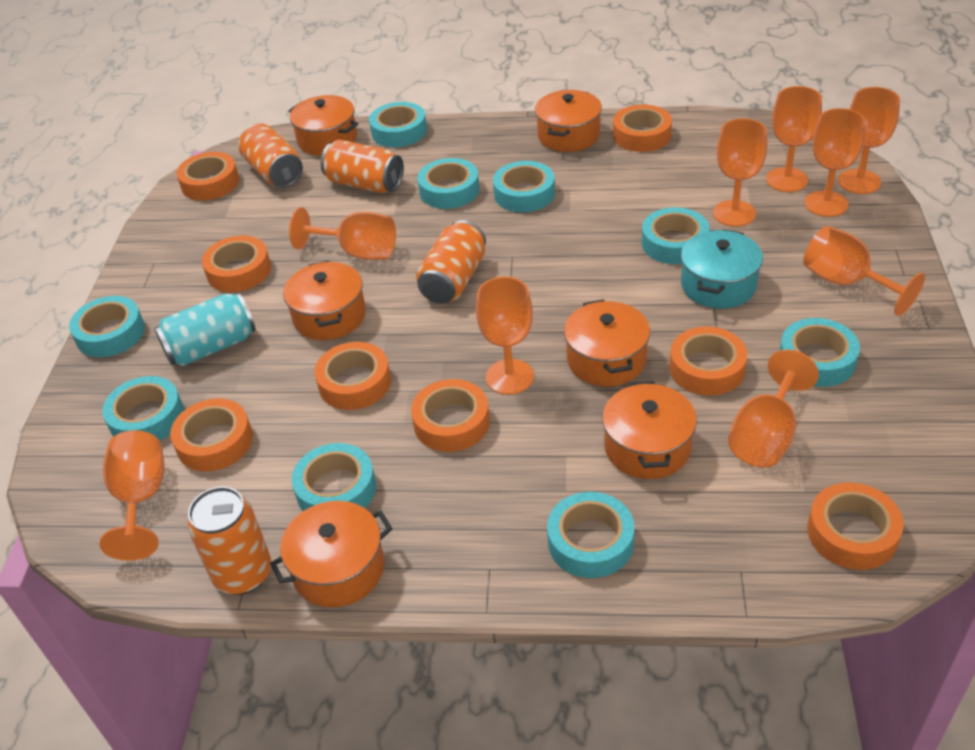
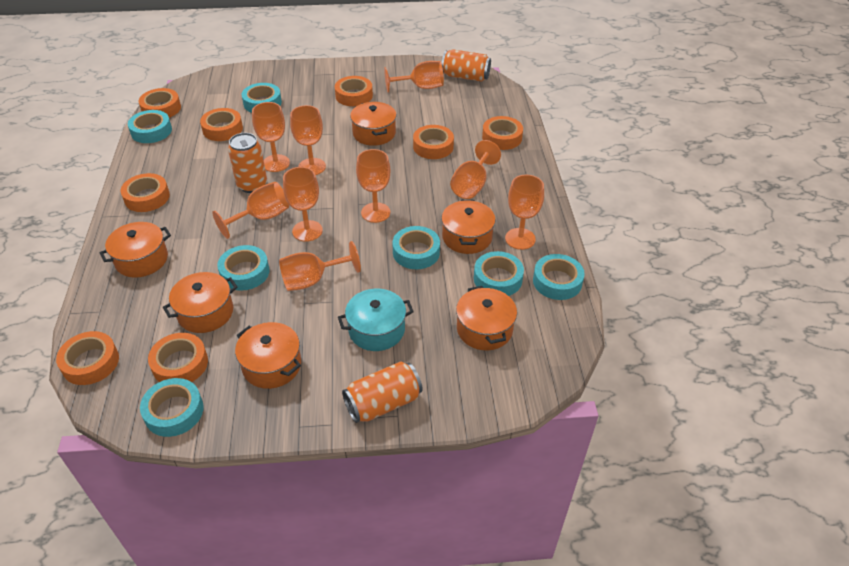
orange can: 4 -> 3
turquoise can: 1 -> 0
turquoise tape: 9 -> 7

